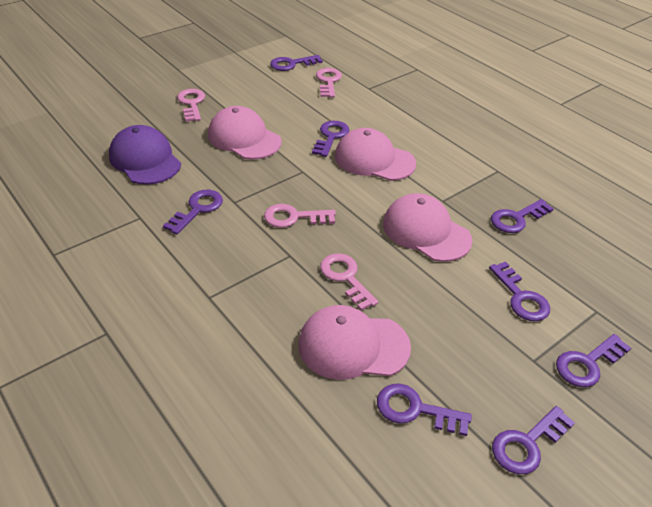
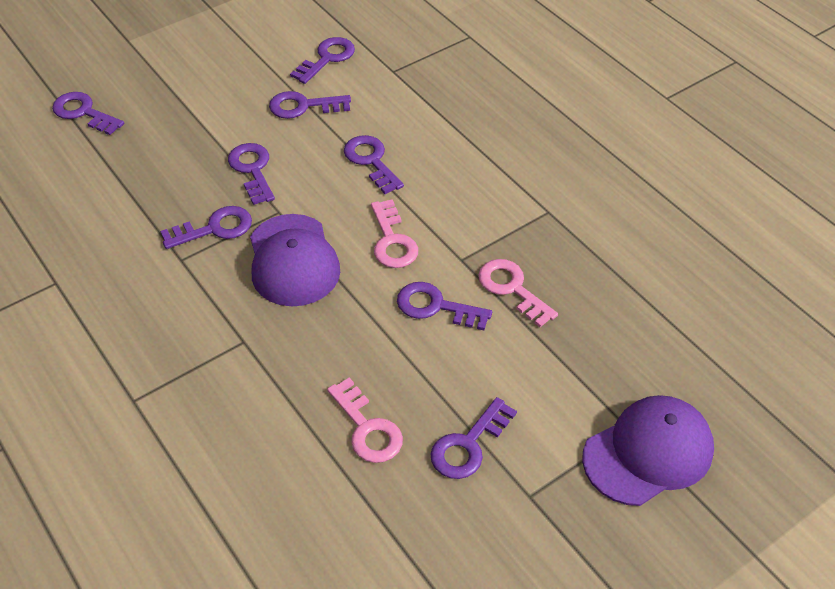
pink cap: 4 -> 0
pink key: 4 -> 3
purple cap: 1 -> 2

